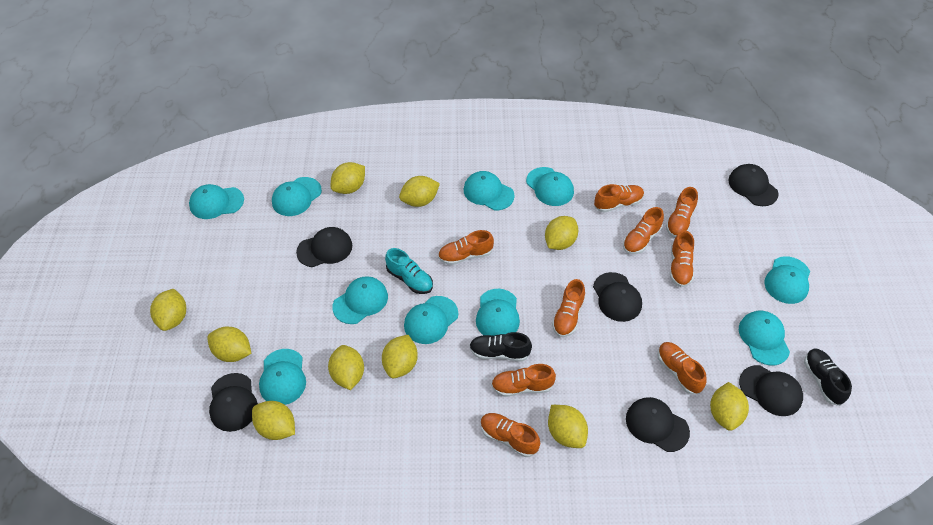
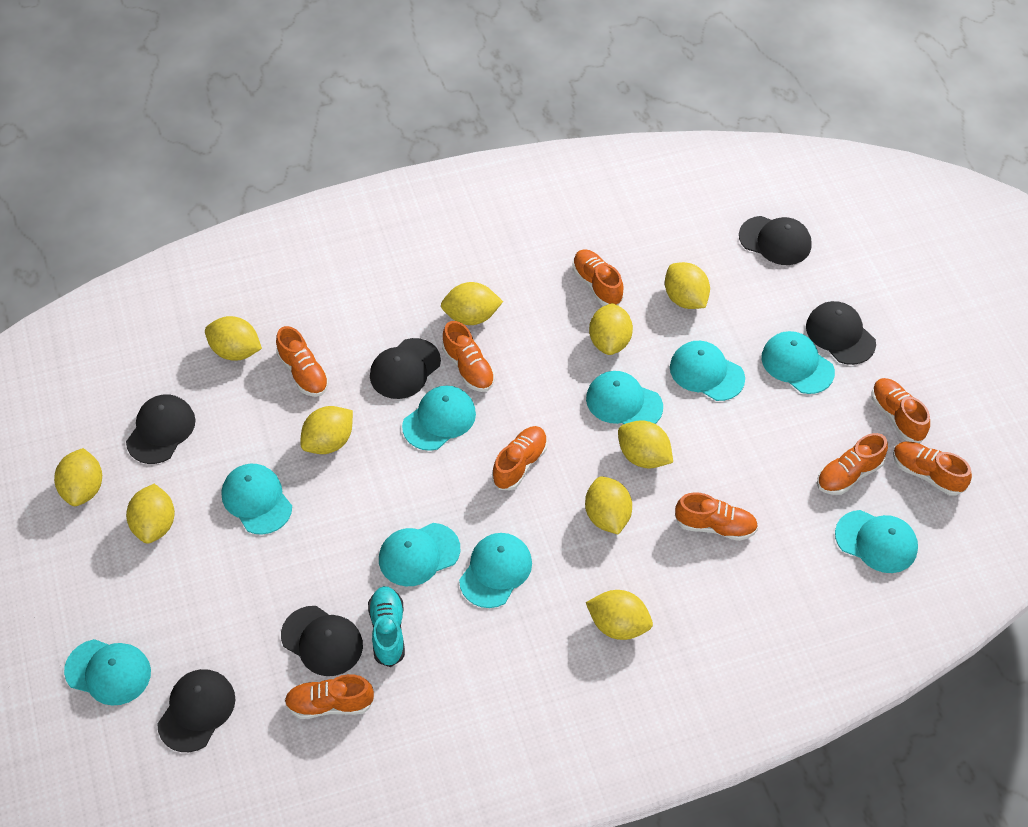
black shoe: 2 -> 0
turquoise cap: 10 -> 9

